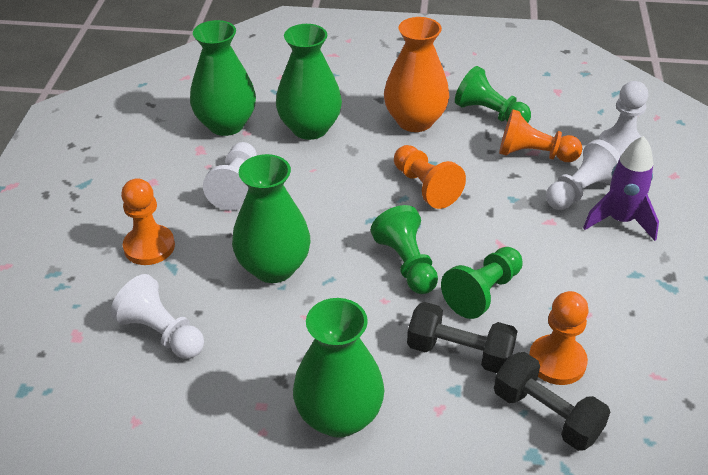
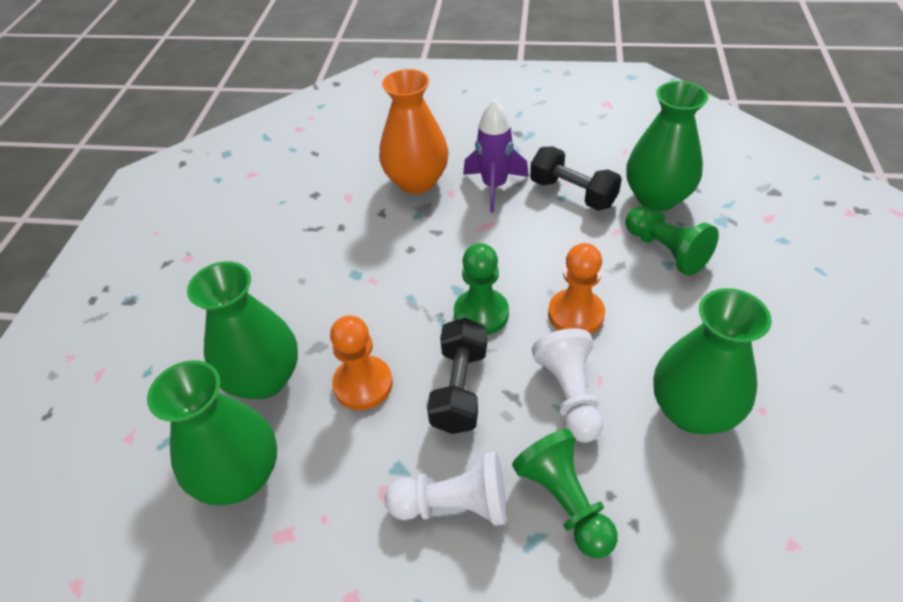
orange pawn: 4 -> 2
white pawn: 4 -> 2

